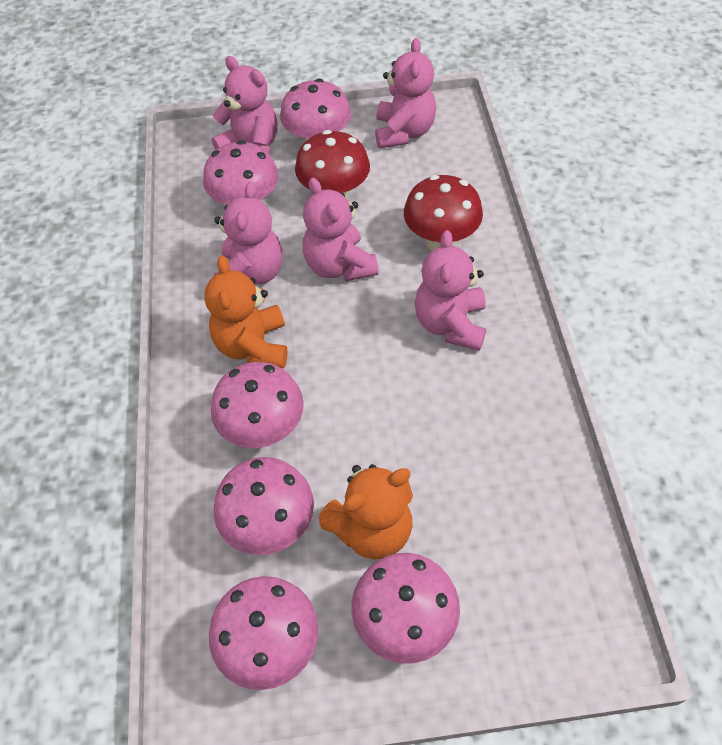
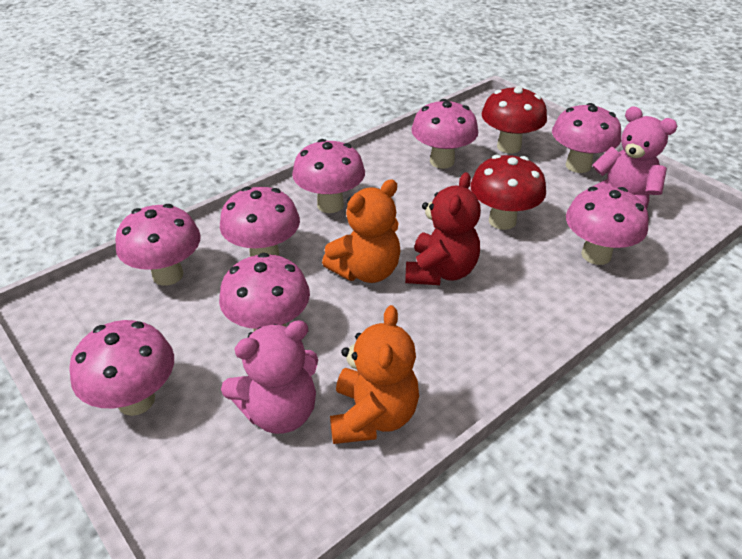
pink mushroom: 6 -> 8
pink teddy bear: 5 -> 2
red teddy bear: 0 -> 1

